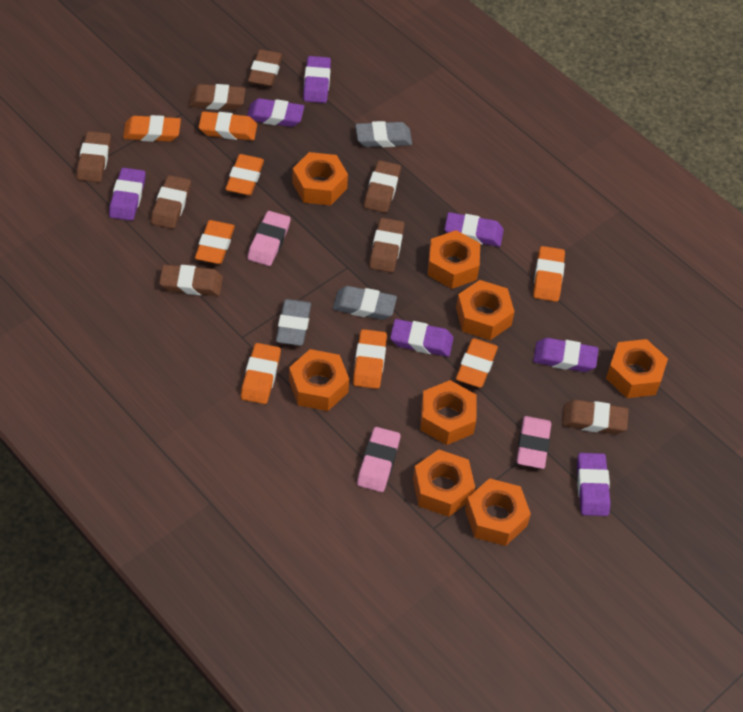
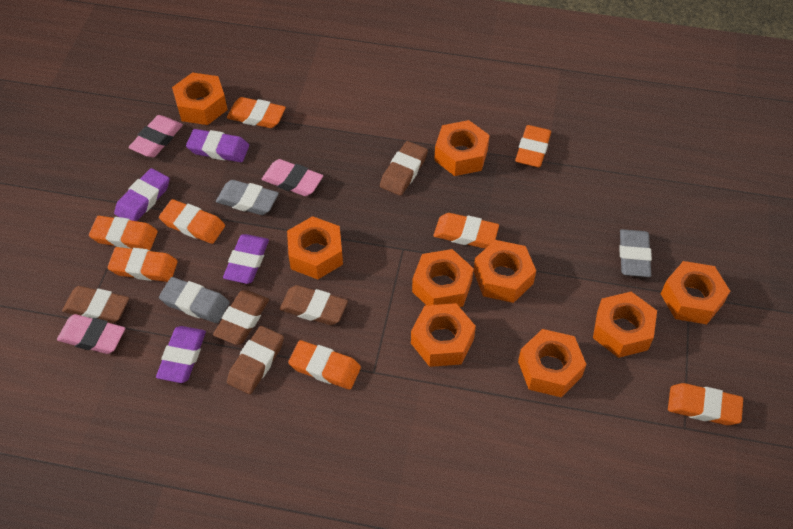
brown eraser: 8 -> 5
orange nut: 8 -> 9
purple eraser: 7 -> 4

